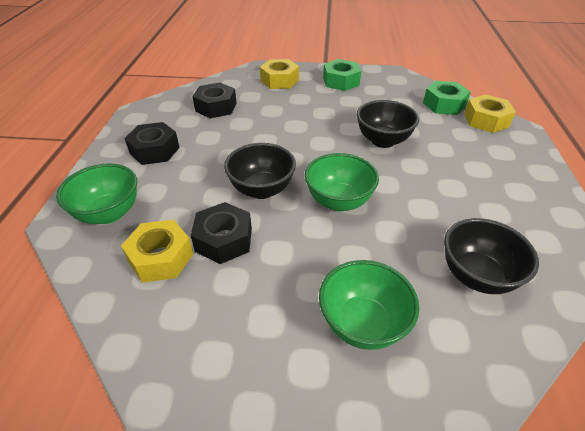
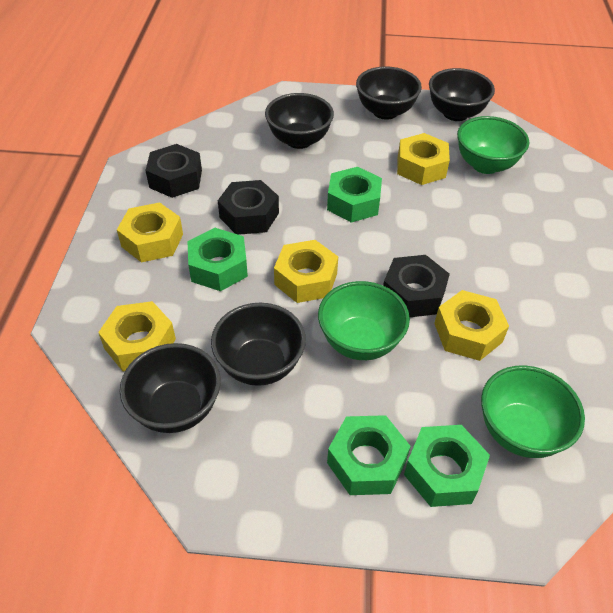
black bowl: 3 -> 5
green nut: 2 -> 4
yellow nut: 3 -> 5

